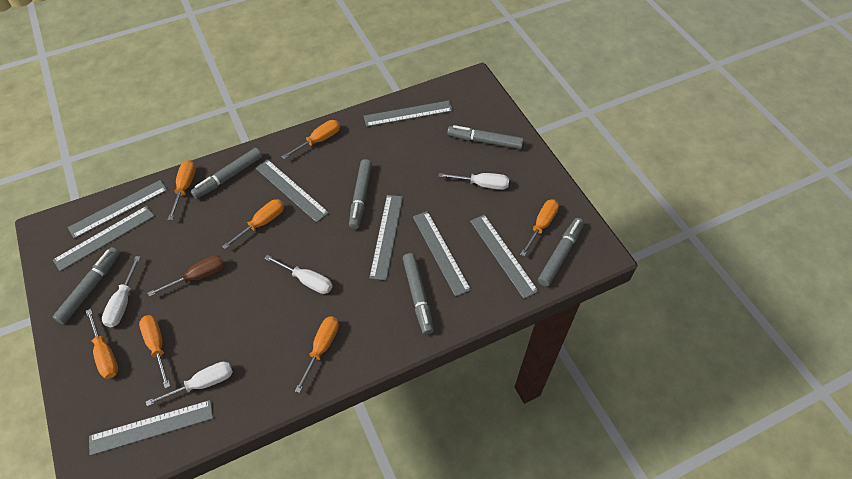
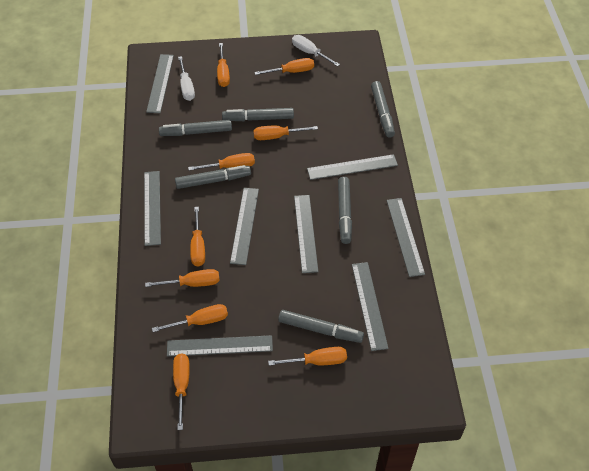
brown screwdriver: 1 -> 0
orange screwdriver: 7 -> 9
white screwdriver: 4 -> 2

